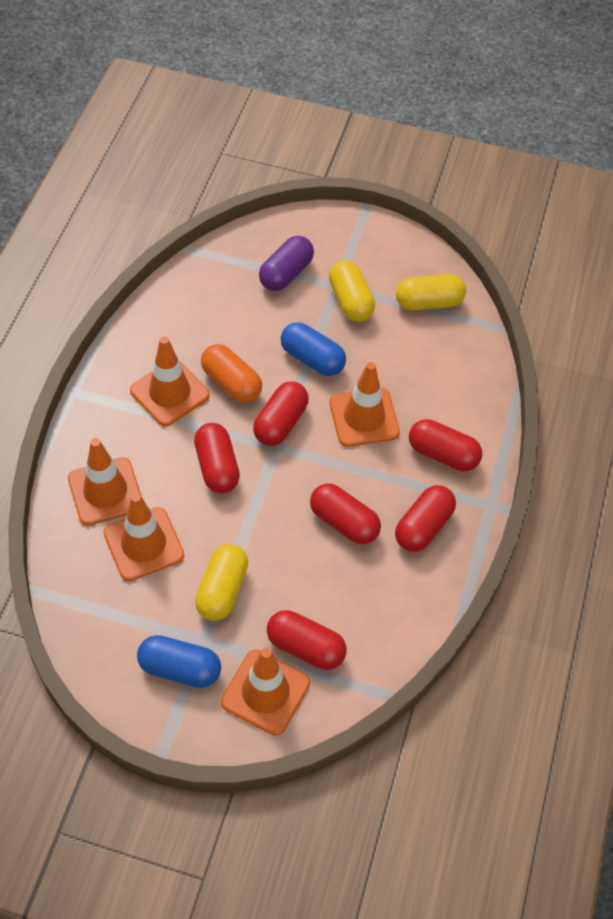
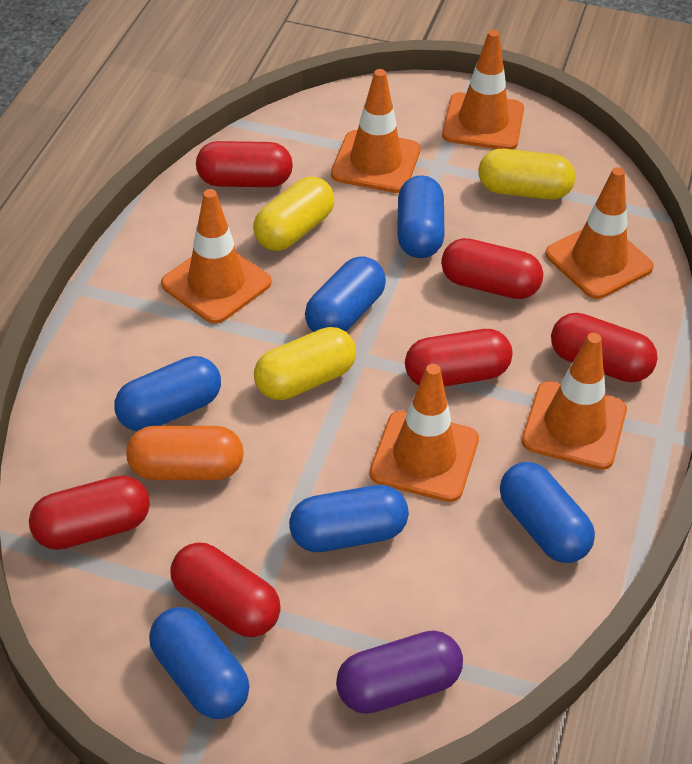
blue capsule: 2 -> 6
orange traffic cone: 5 -> 6

